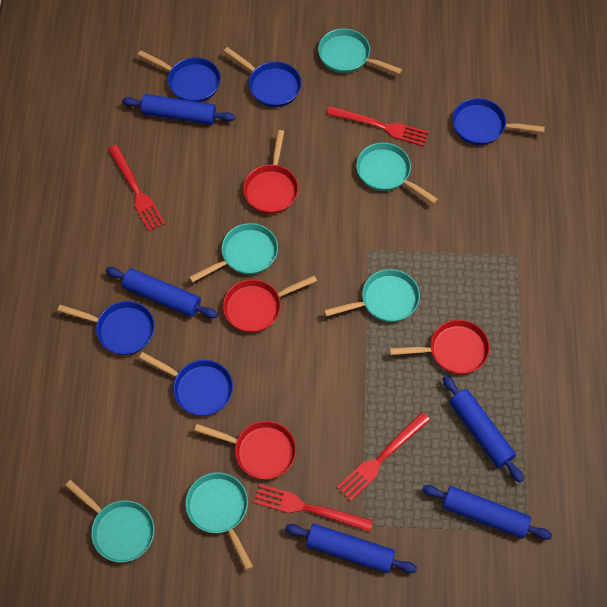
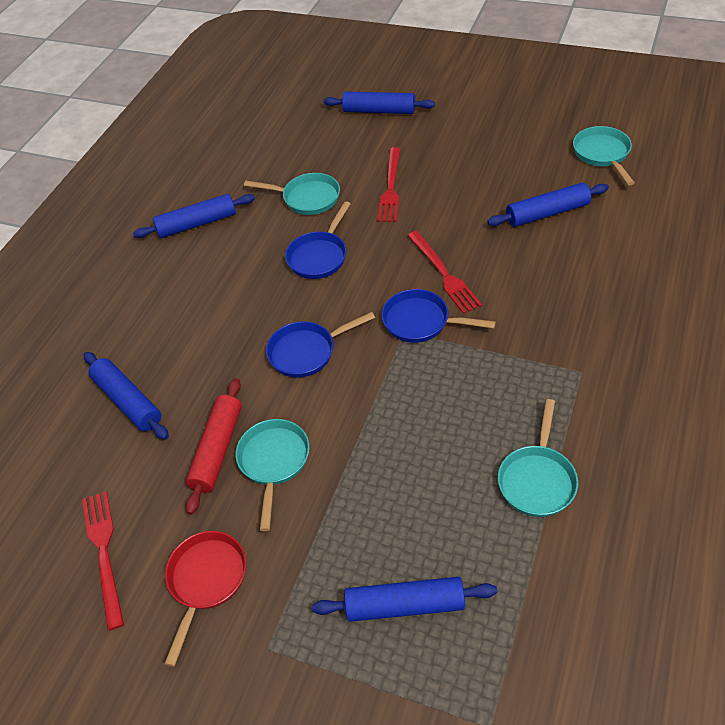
blue pan: 5 -> 3
red fork: 4 -> 3
red pan: 4 -> 1
red rolling pin: 0 -> 1
turquoise pan: 6 -> 4

